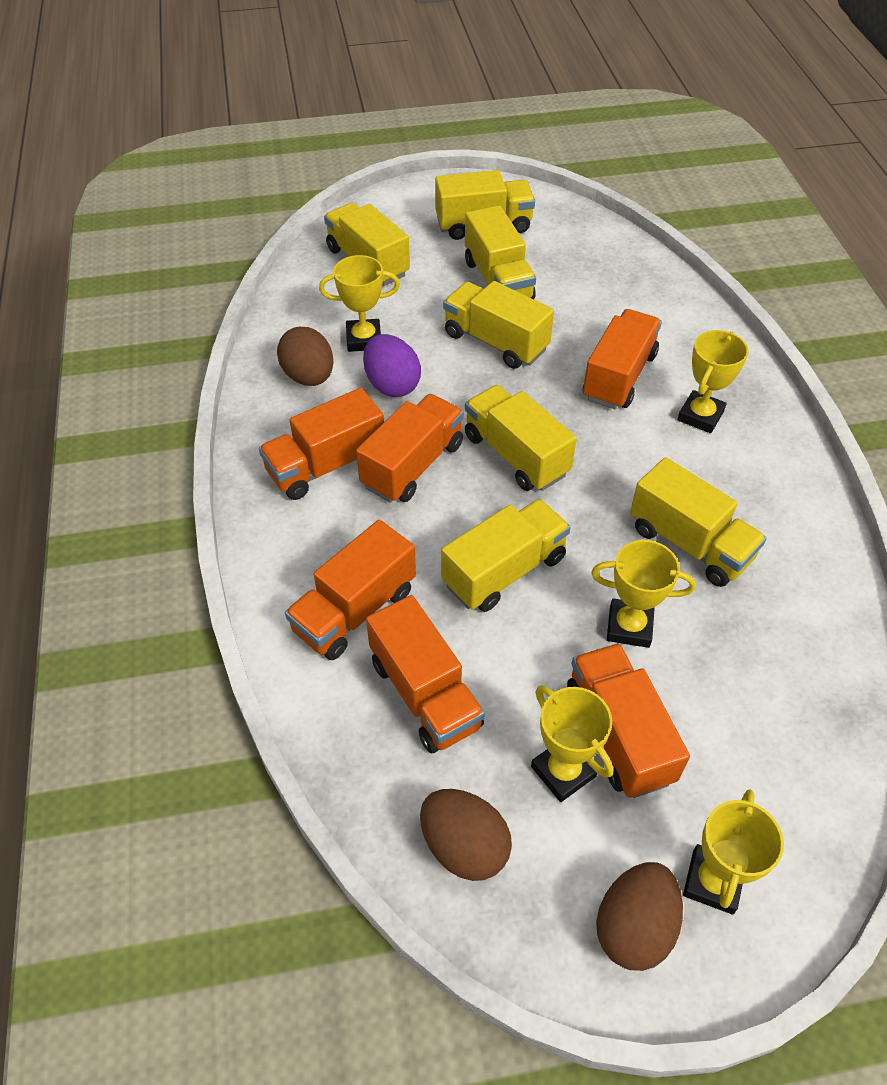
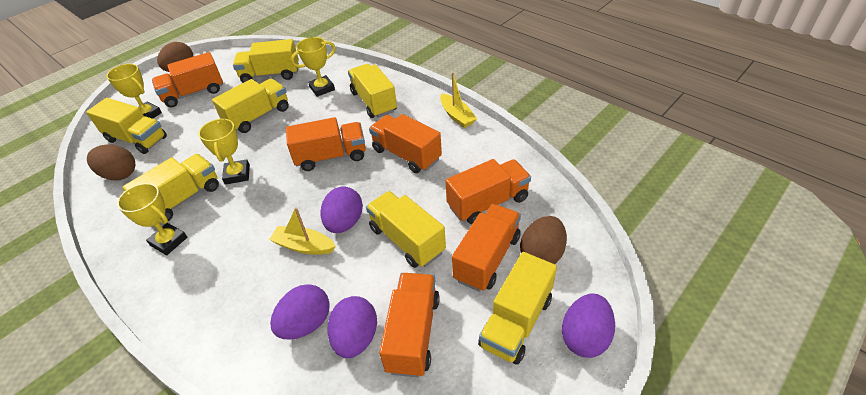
purple egg: 1 -> 4
yellow boat: 0 -> 2
yellow trophy: 5 -> 4

